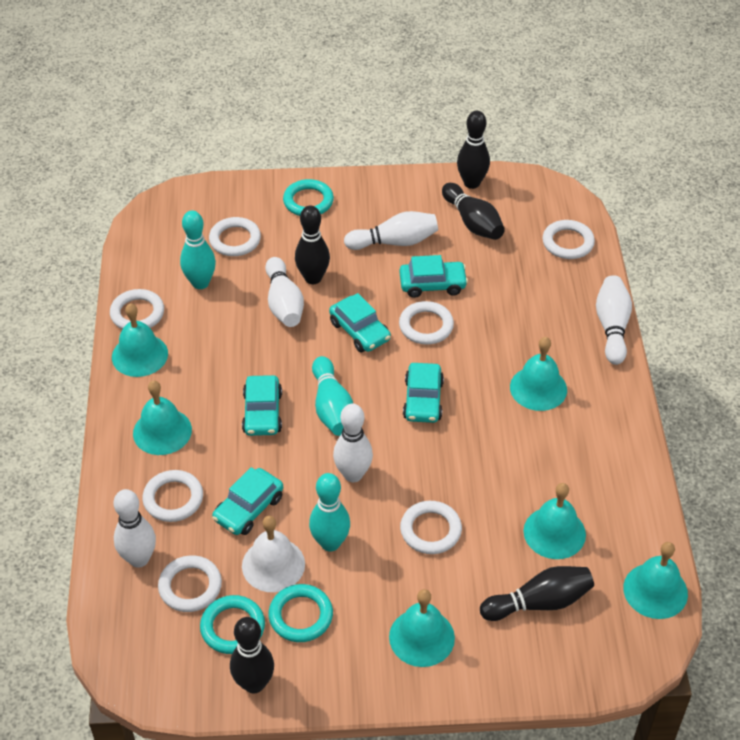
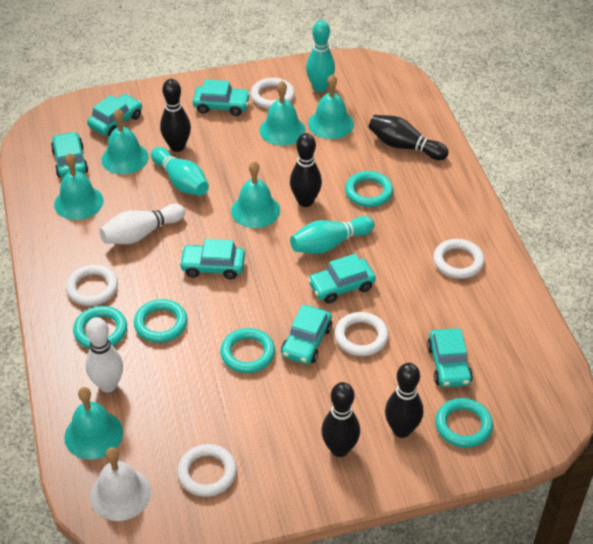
turquoise car: 5 -> 7
turquoise ring: 3 -> 5
white bowling pin: 5 -> 2
white ring: 7 -> 5

